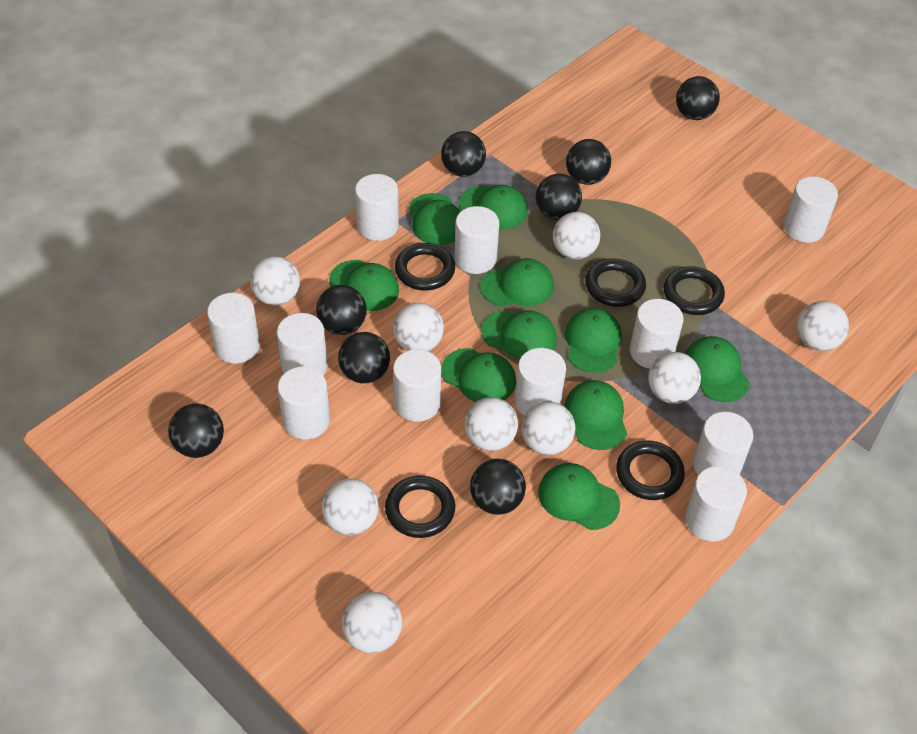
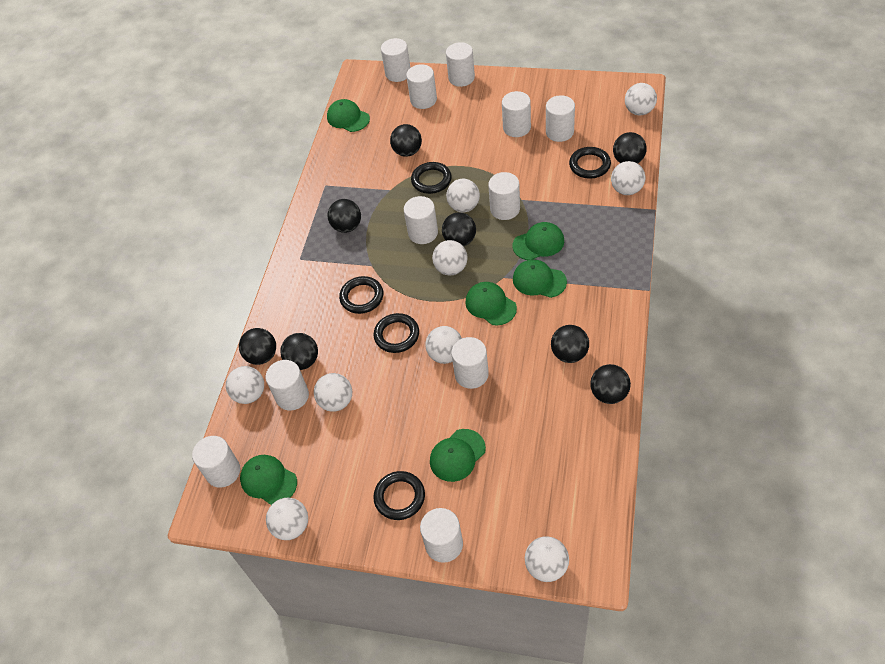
green cap: 10 -> 6

